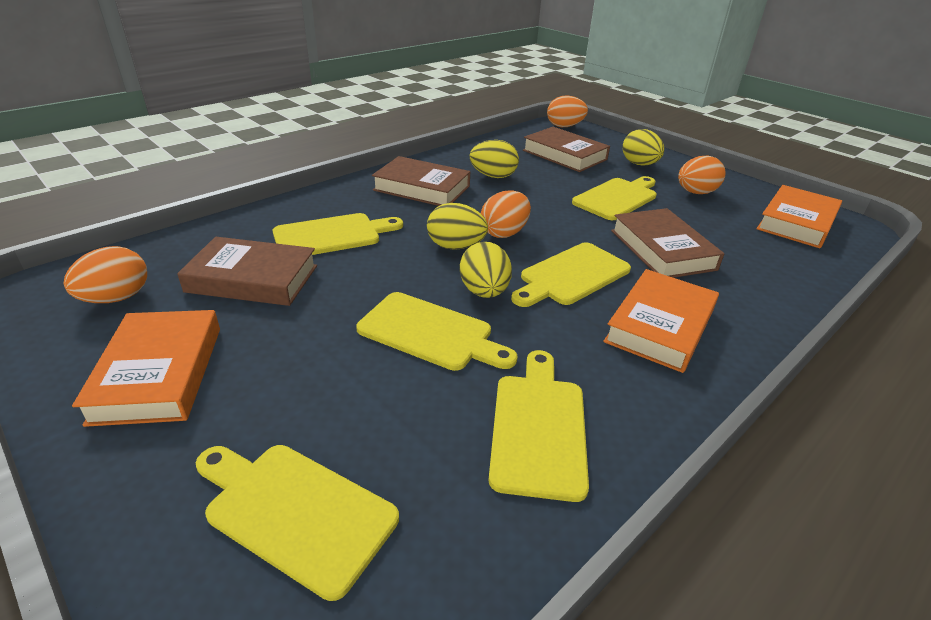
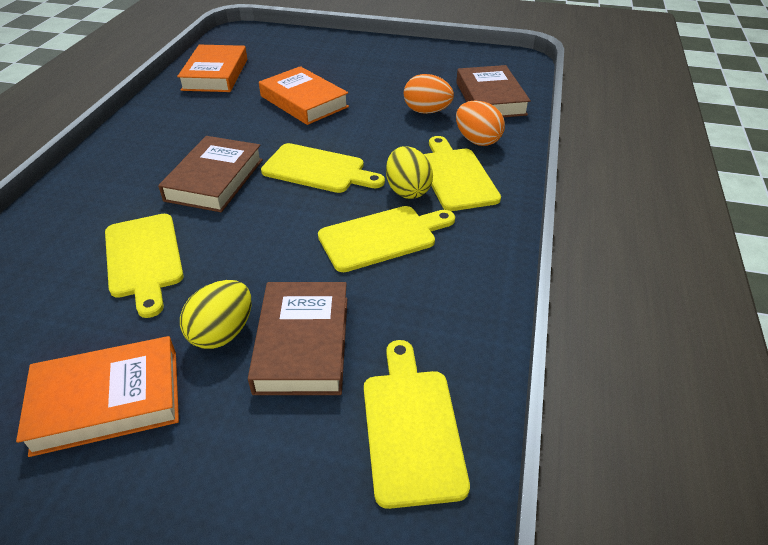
brown book: 4 -> 3
orange egg: 4 -> 2
yellow cutting board: 6 -> 5
yellow egg: 4 -> 2

